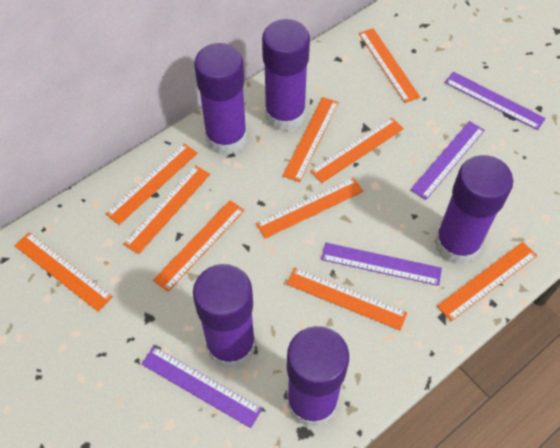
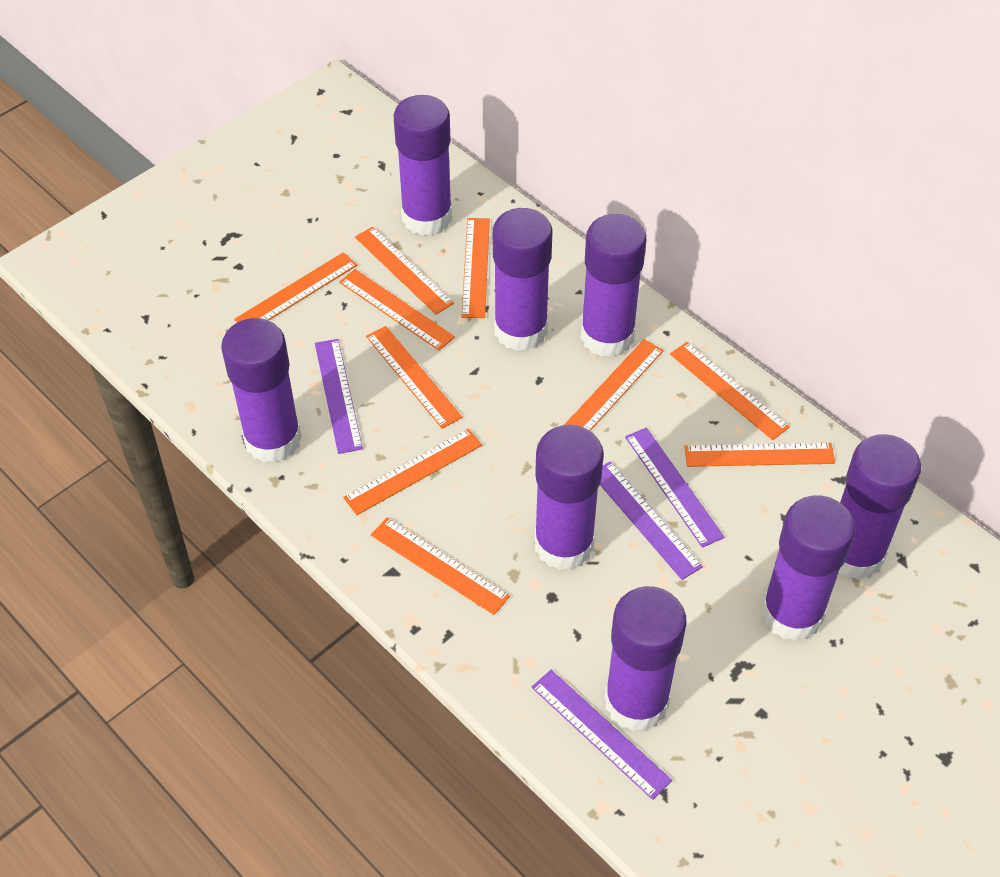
purple glue stick: 5 -> 8

